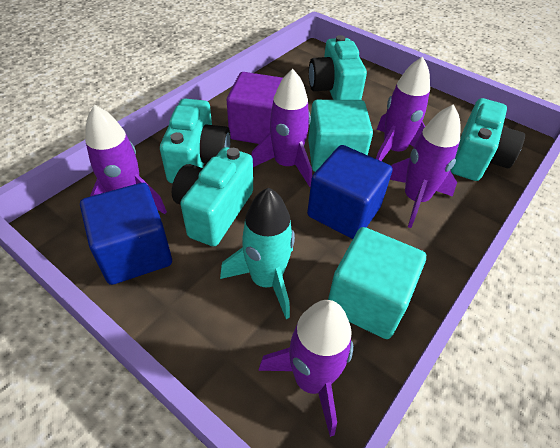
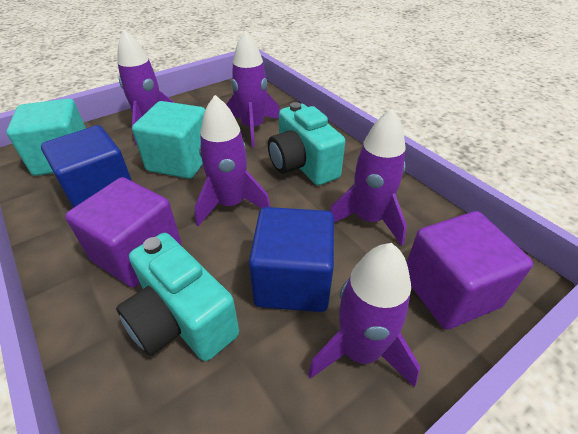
purple cube: 1 -> 2
turquoise camera: 4 -> 2
turquoise rocket: 1 -> 0

